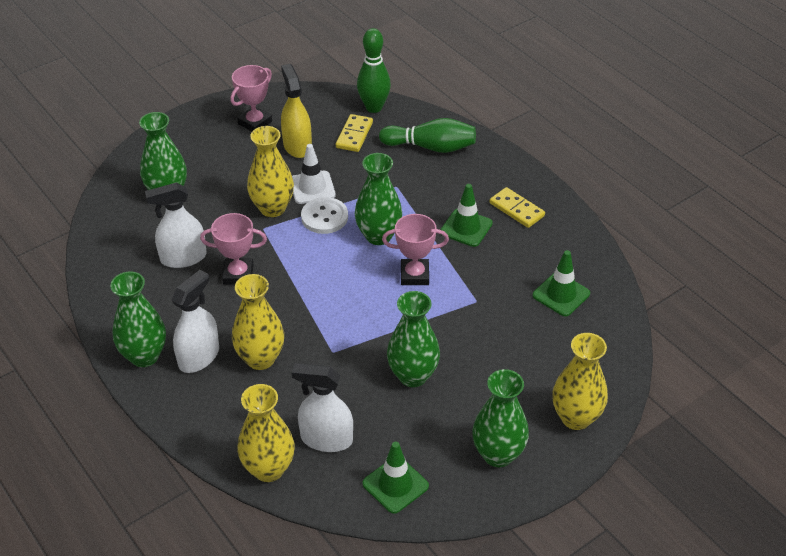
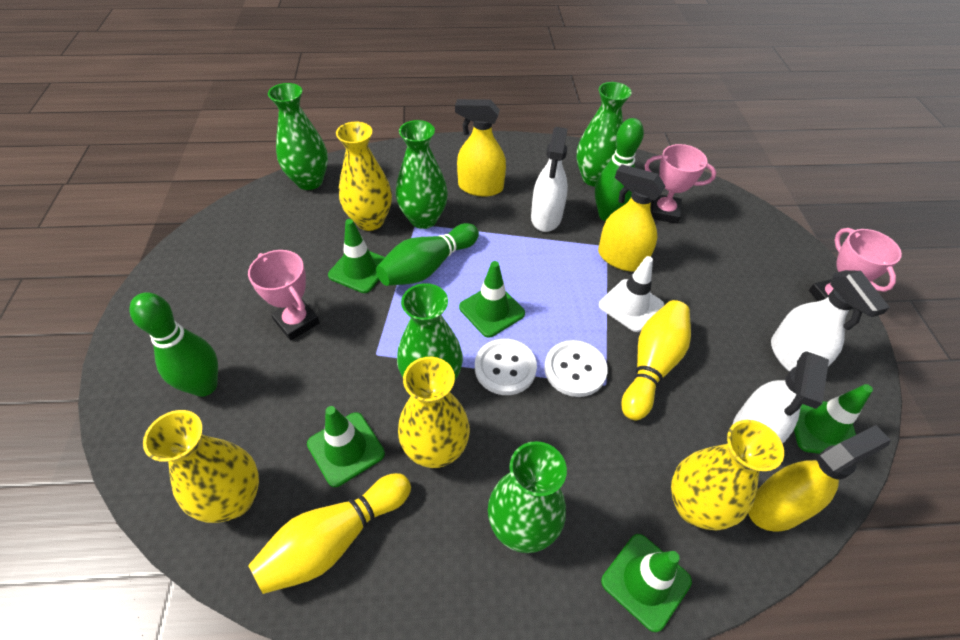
green bowling pin: 2 -> 3
green traffic cone: 3 -> 5
white button: 1 -> 2
yellow bowling pin: 0 -> 2
yellow domino: 2 -> 0
yellow spray bottle: 1 -> 3

